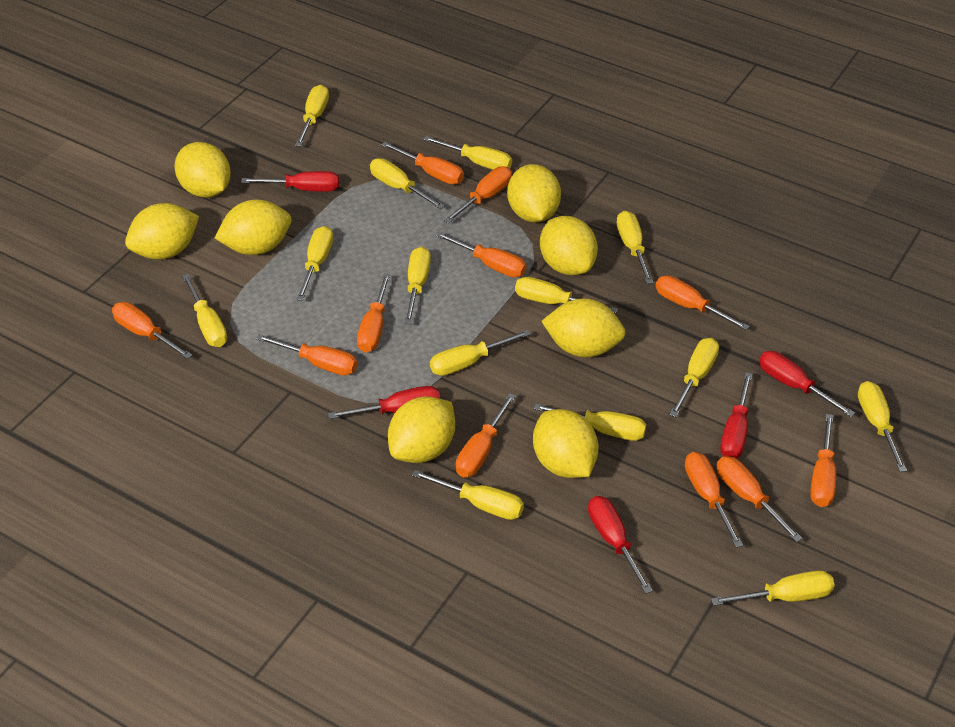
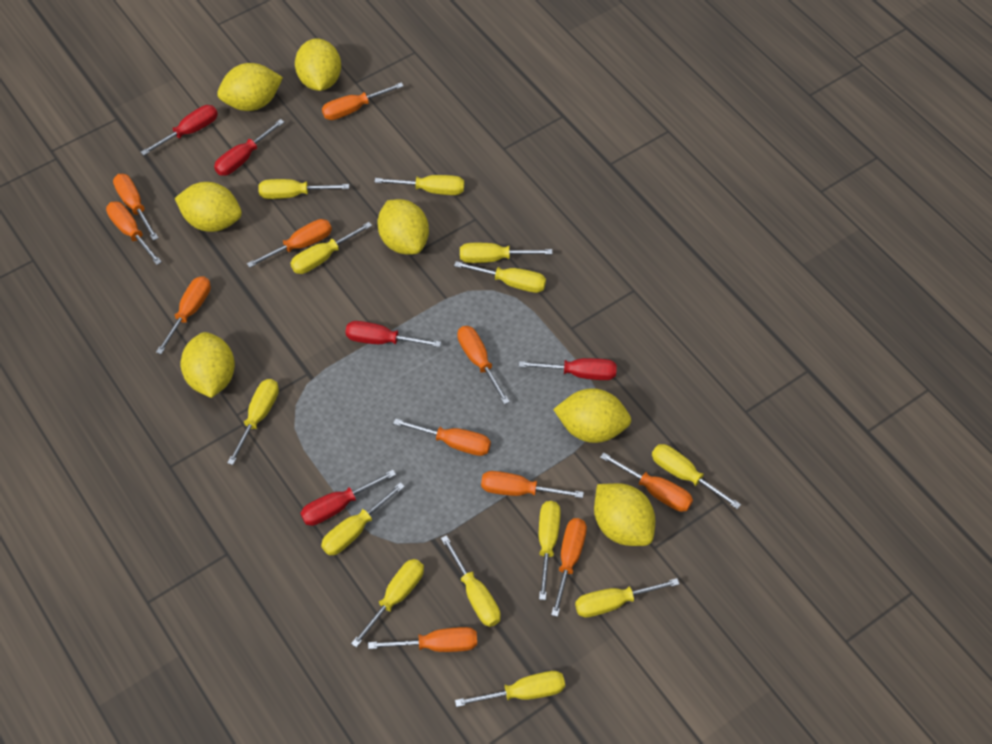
yellow lemon: 8 -> 7
yellow screwdriver: 14 -> 13

